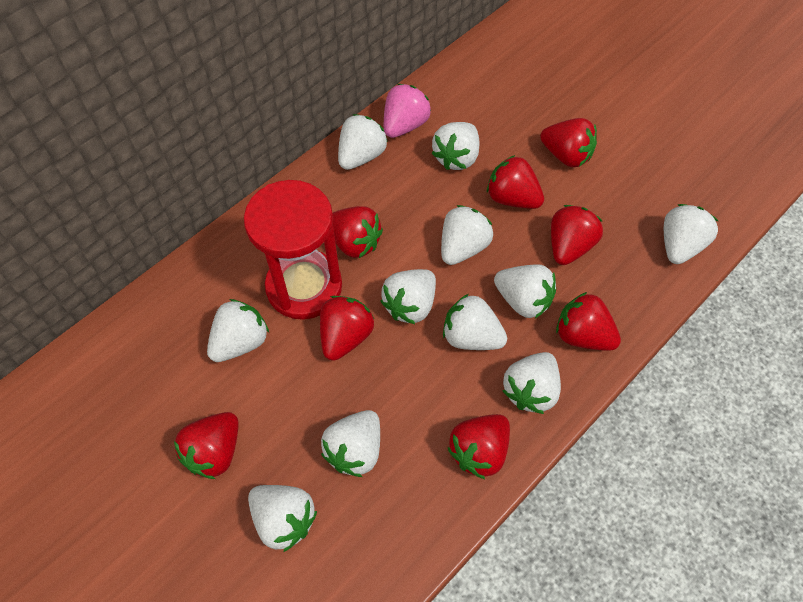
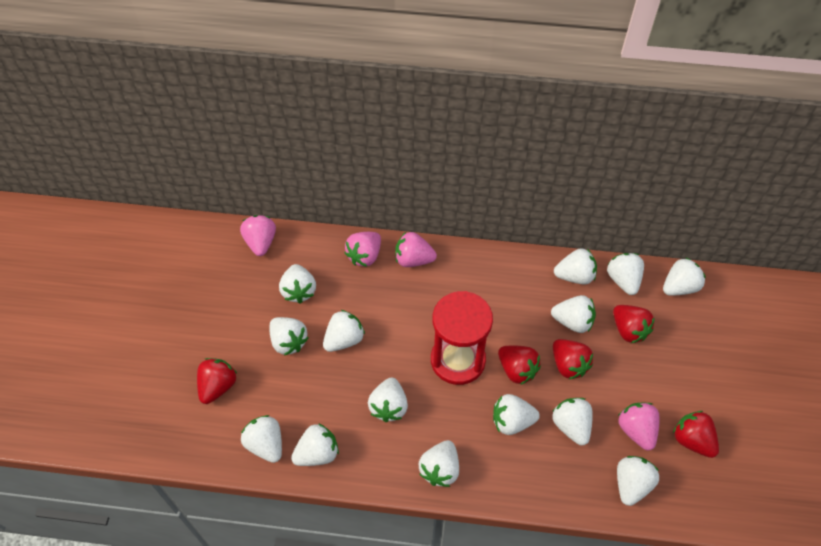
pink strawberry: 1 -> 4
red strawberry: 8 -> 5
white strawberry: 11 -> 14

